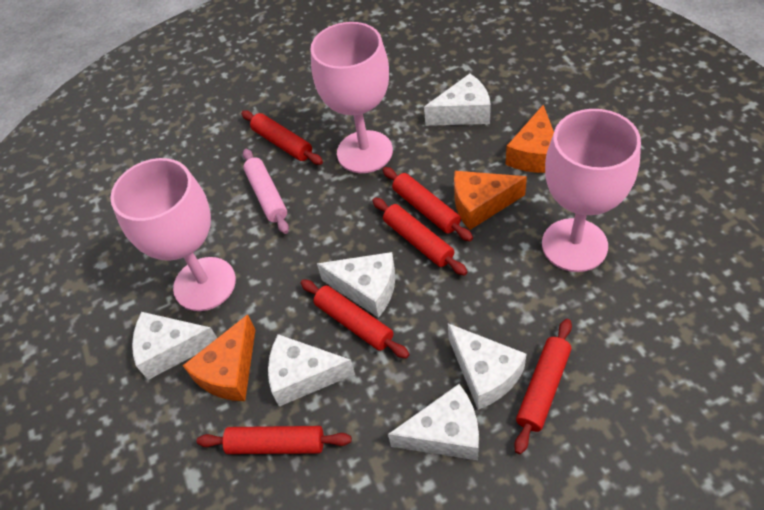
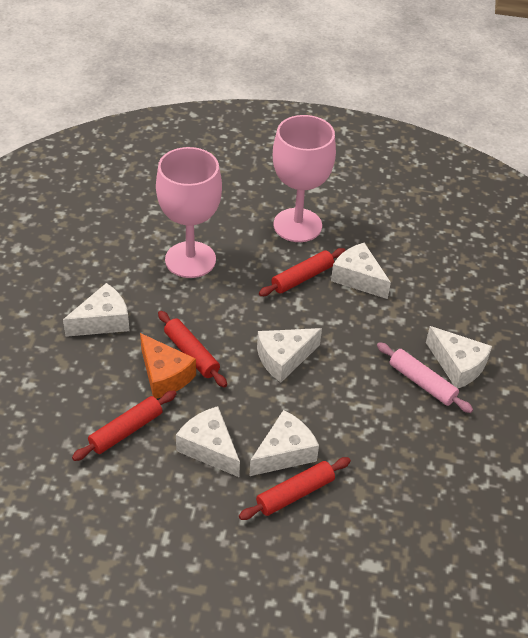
orange cheese: 3 -> 1
pink goblet: 3 -> 2
red rolling pin: 6 -> 4

